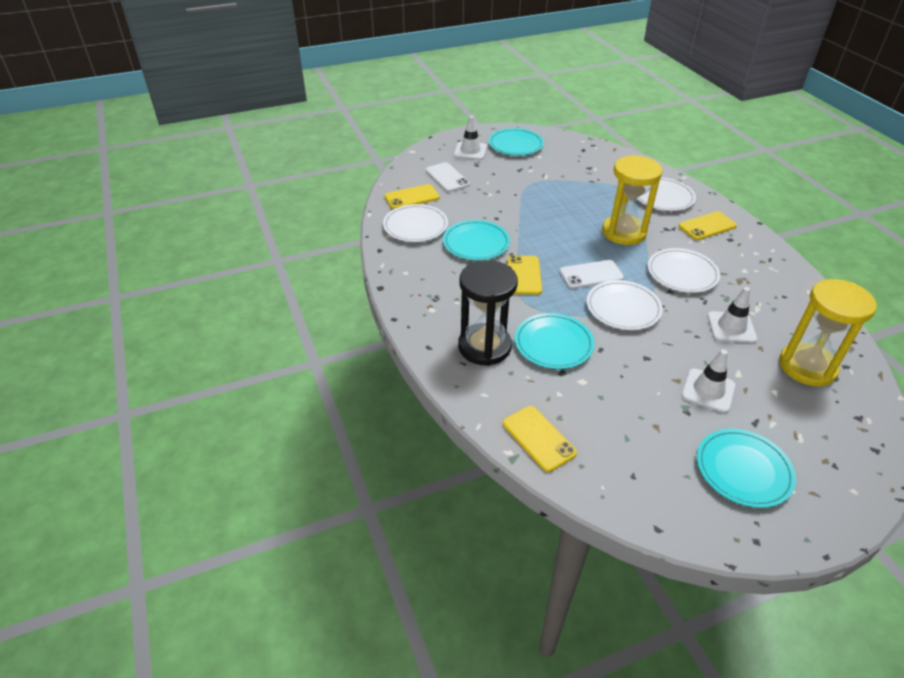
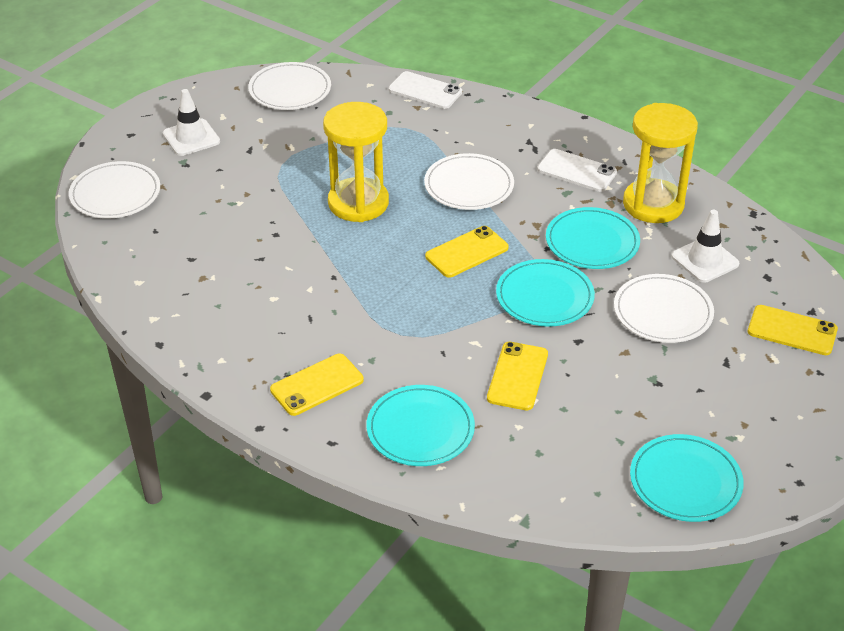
black hourglass: 1 -> 0
white traffic cone: 3 -> 2

